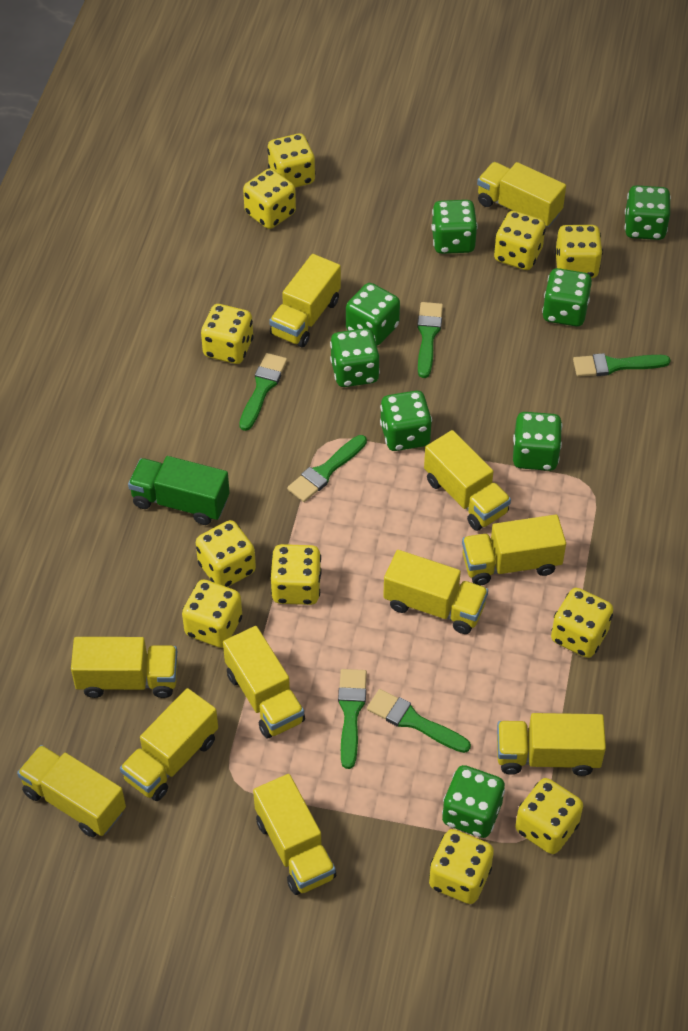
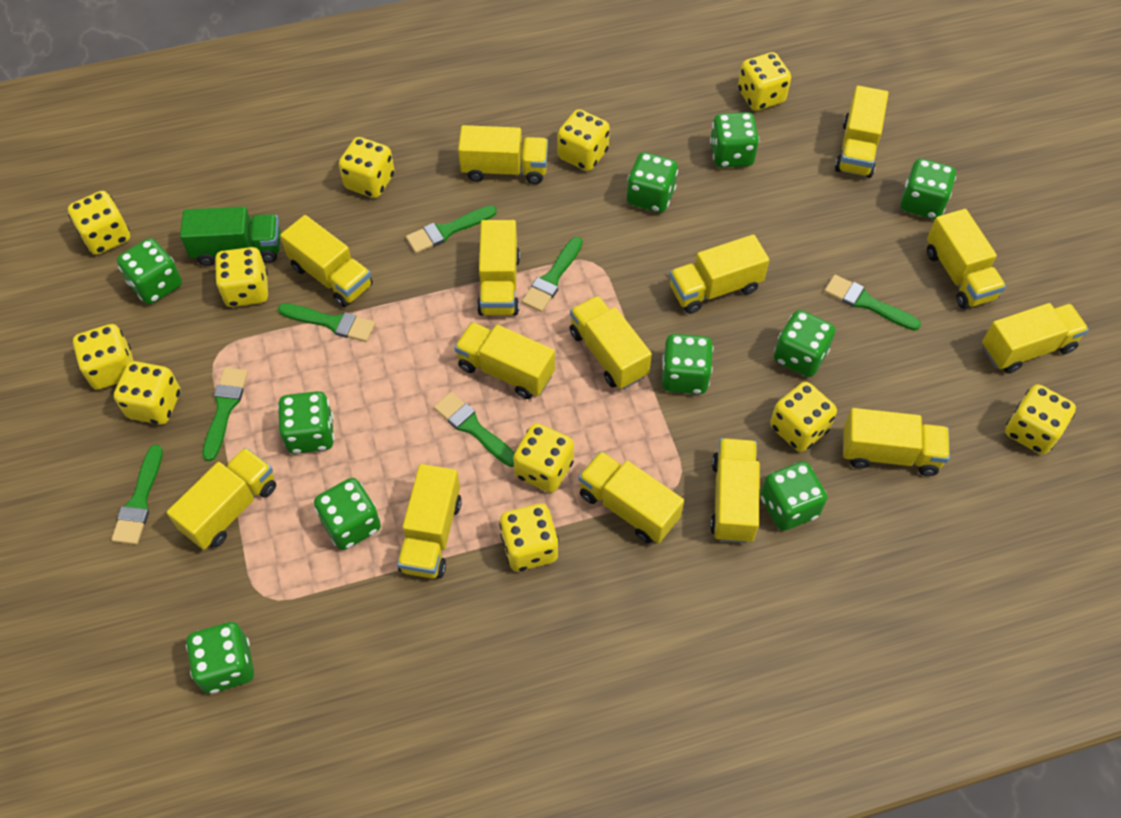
green brush: 6 -> 7
green dice: 8 -> 10
yellow truck: 11 -> 14

